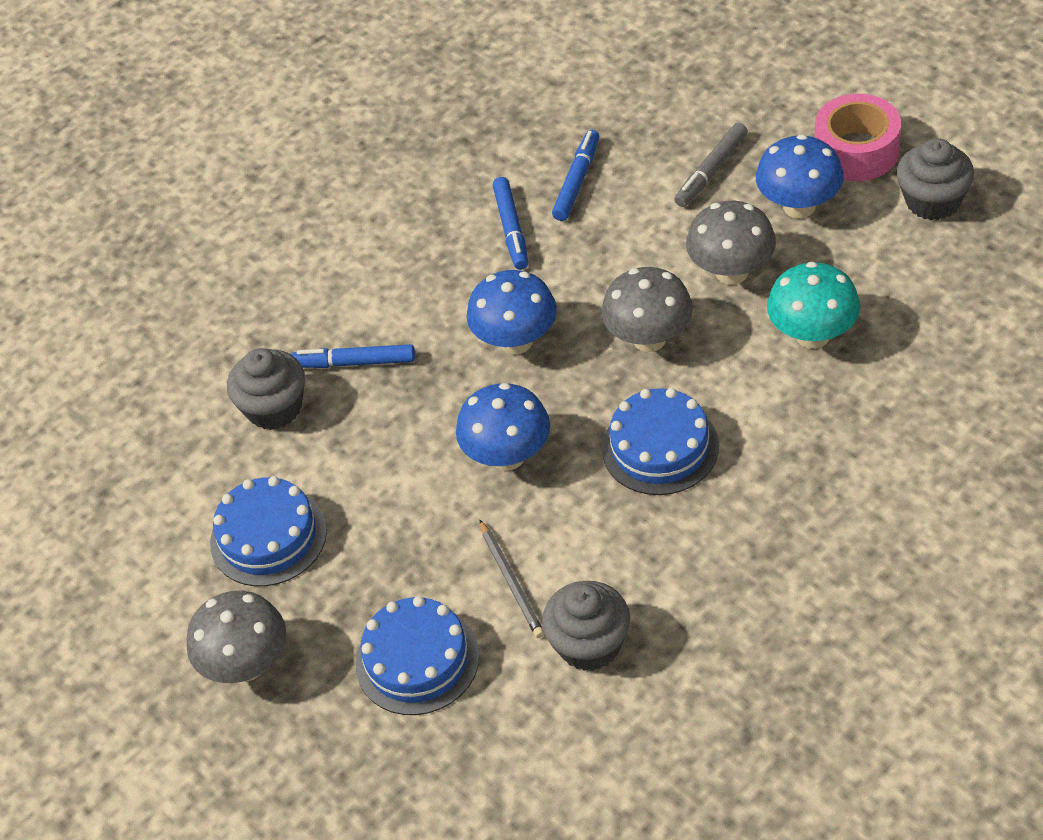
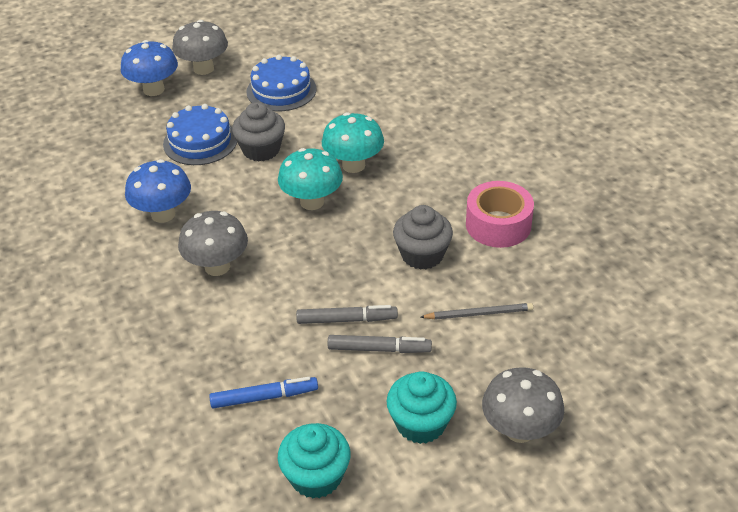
blue cake: 3 -> 2
blue marker: 3 -> 1
blue mushroom: 3 -> 2
grey cupcake: 3 -> 2
grey marker: 1 -> 2
turquoise cupcake: 0 -> 2
turquoise mushroom: 1 -> 2

